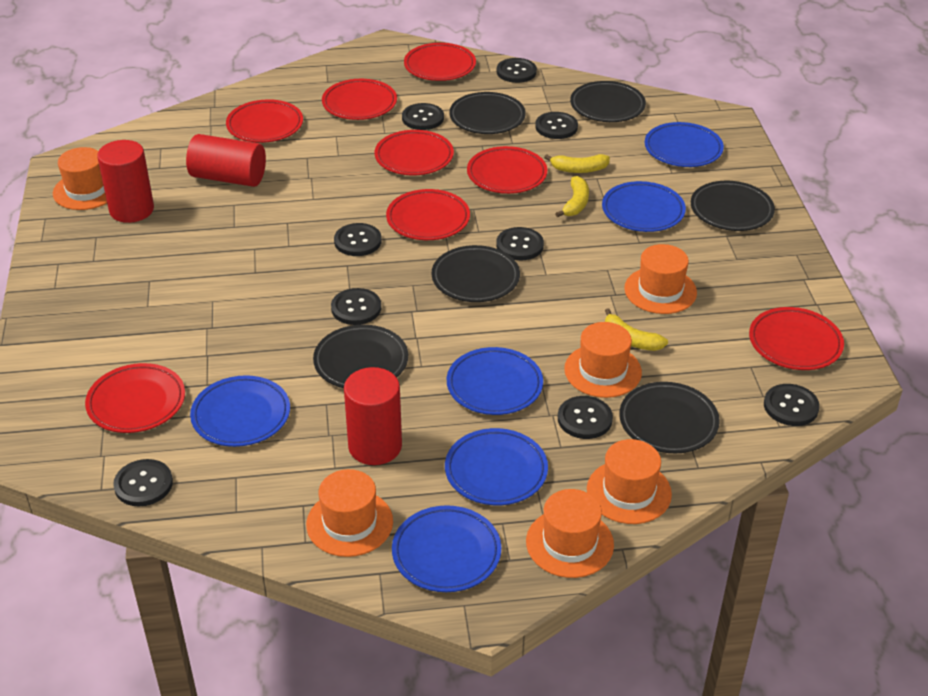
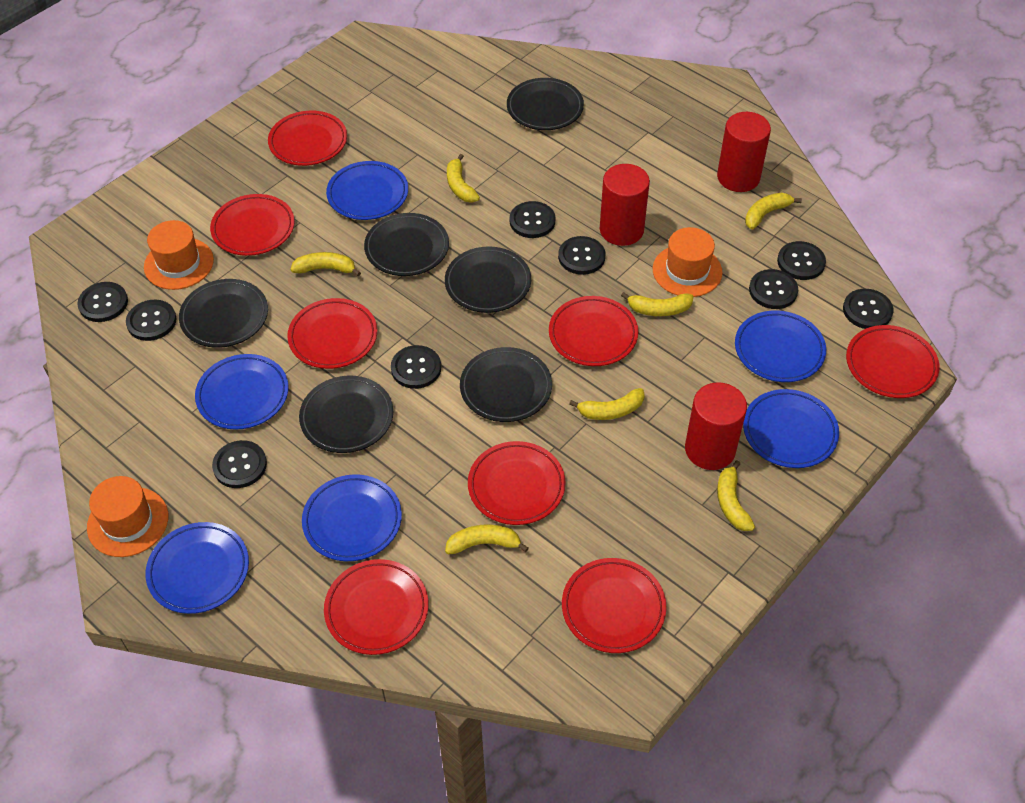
orange hat: 6 -> 3
yellow banana: 3 -> 7

